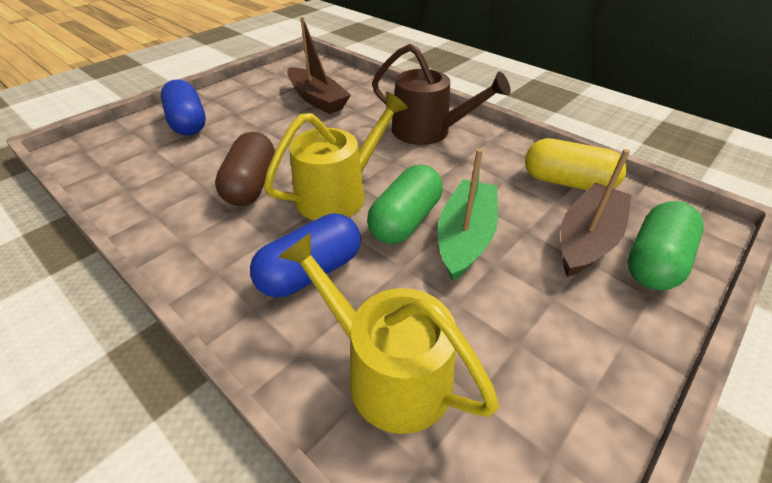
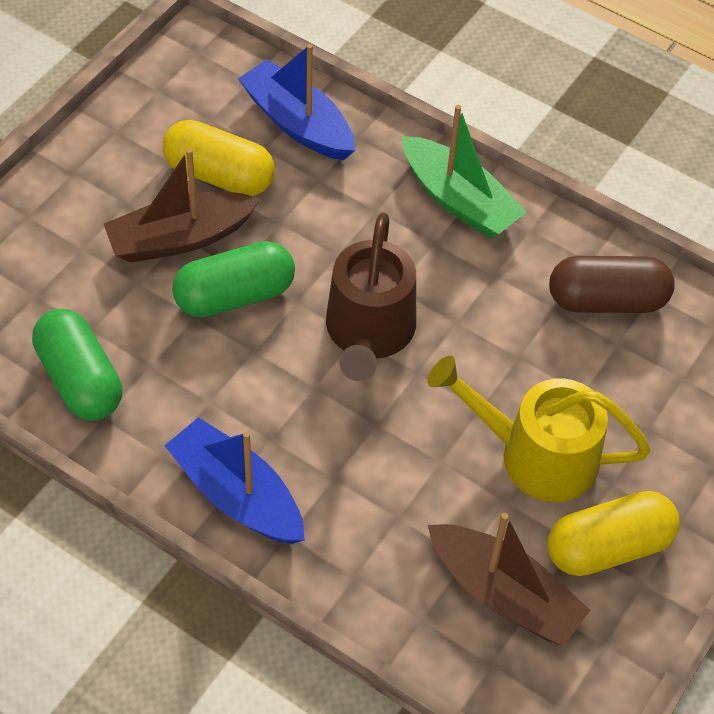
blue boat: 0 -> 2
blue capsule: 2 -> 0
yellow capsule: 1 -> 2
yellow watering can: 2 -> 1

